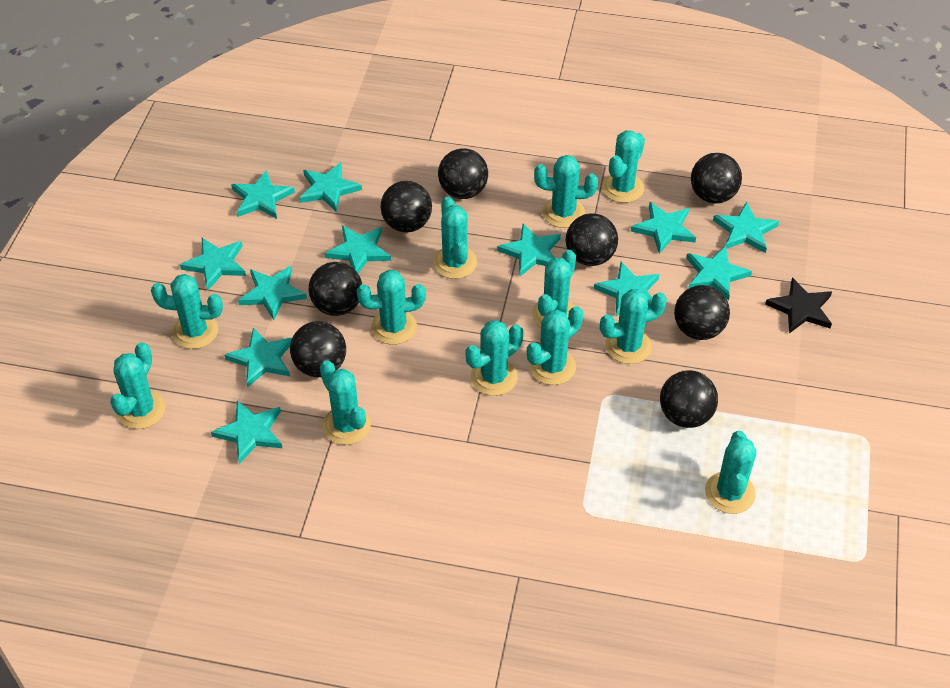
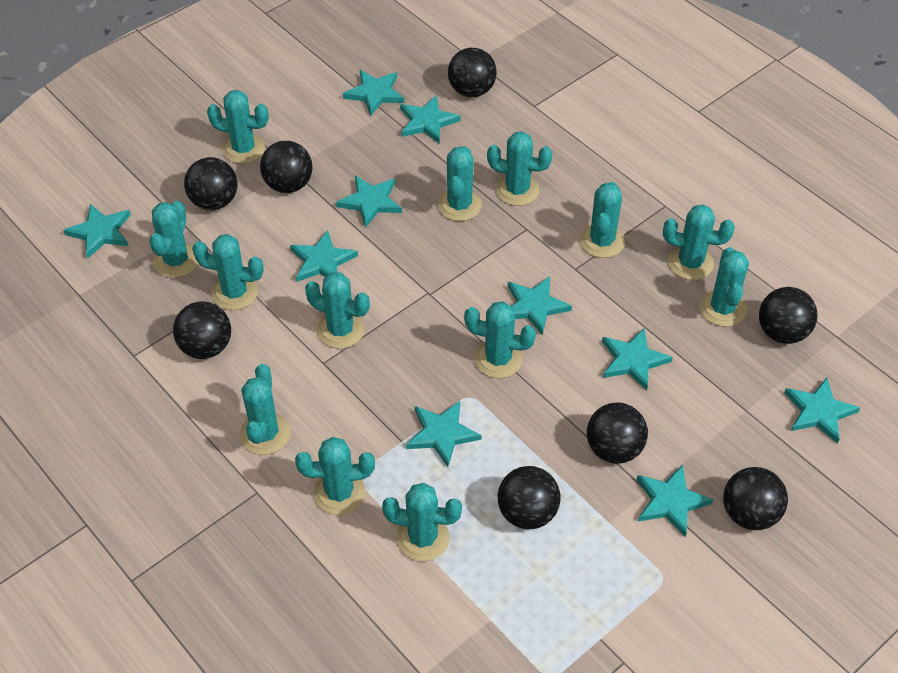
black star: 1 -> 0
turquoise cactus: 12 -> 13
turquoise star: 12 -> 10

